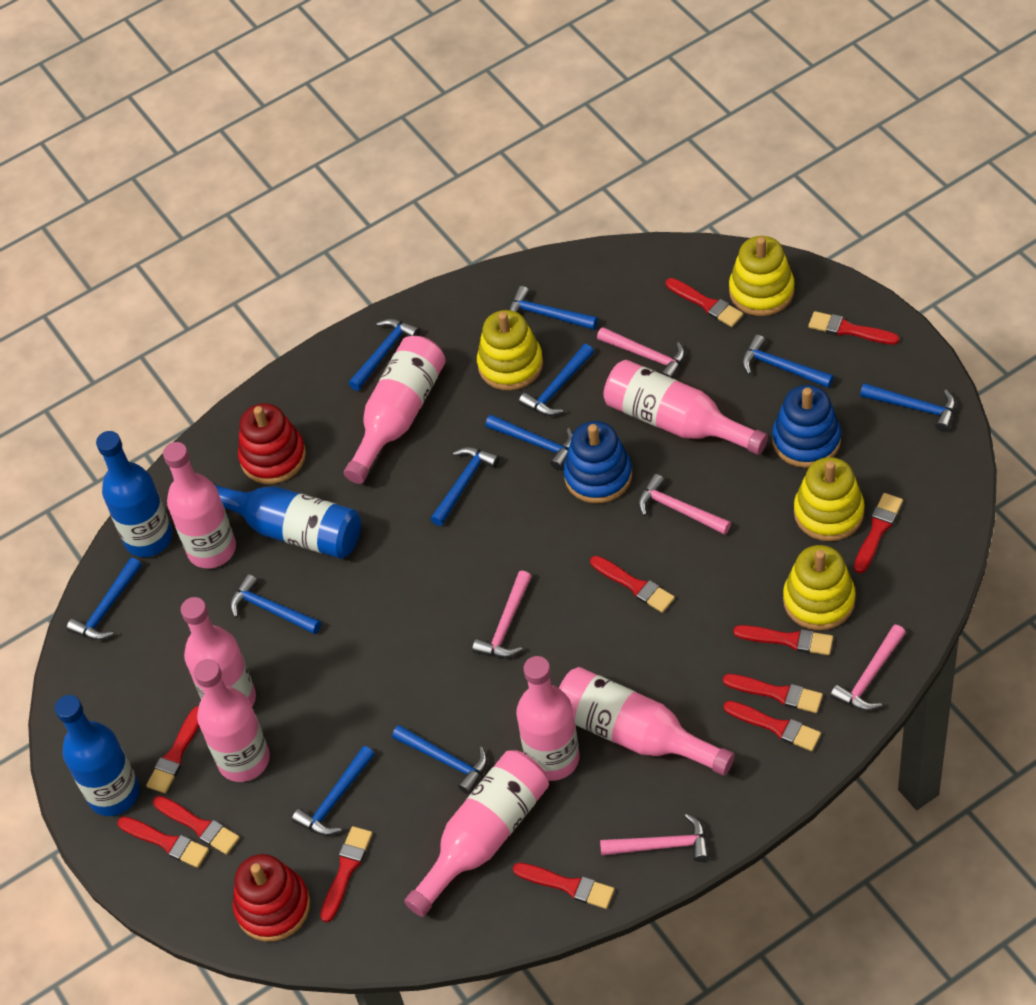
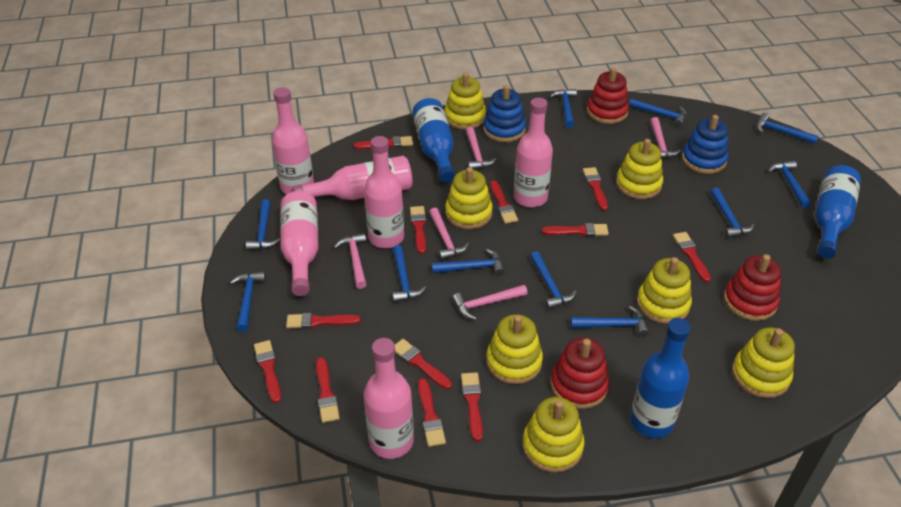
pink bottle: 8 -> 6
red stacking toy: 2 -> 3
yellow stacking toy: 4 -> 7

